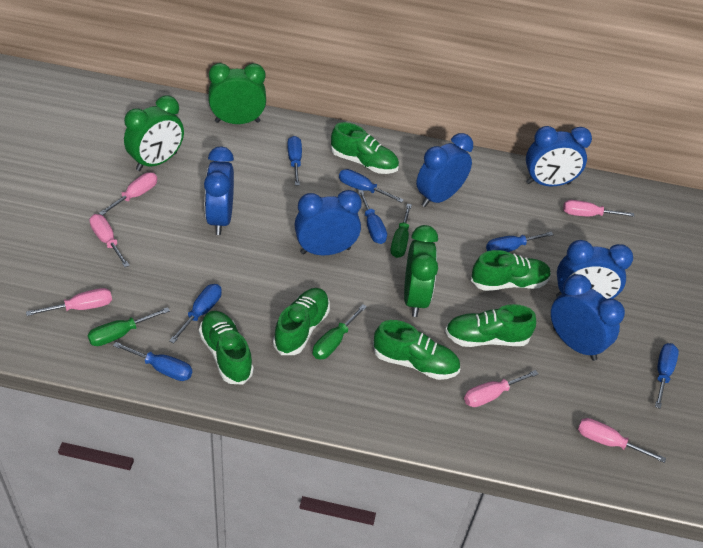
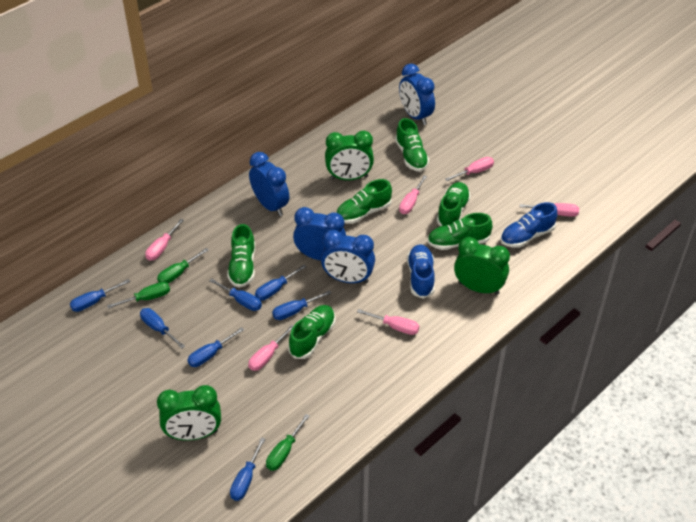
blue clock: 6 -> 4
blue shoe: 0 -> 2

